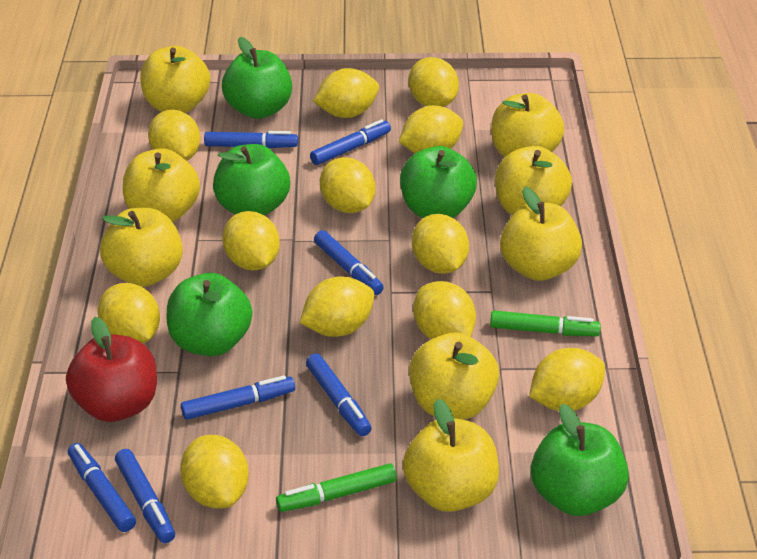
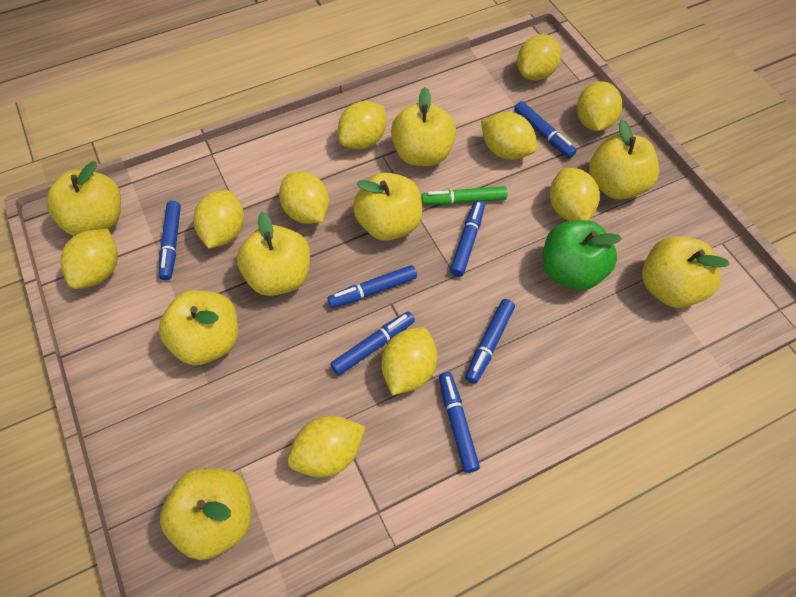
green apple: 5 -> 1
green marker: 2 -> 1
red apple: 1 -> 0
yellow lemon: 12 -> 10

